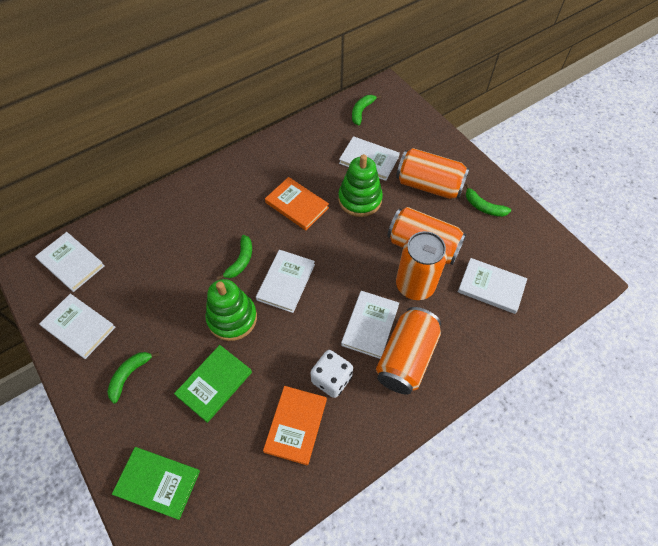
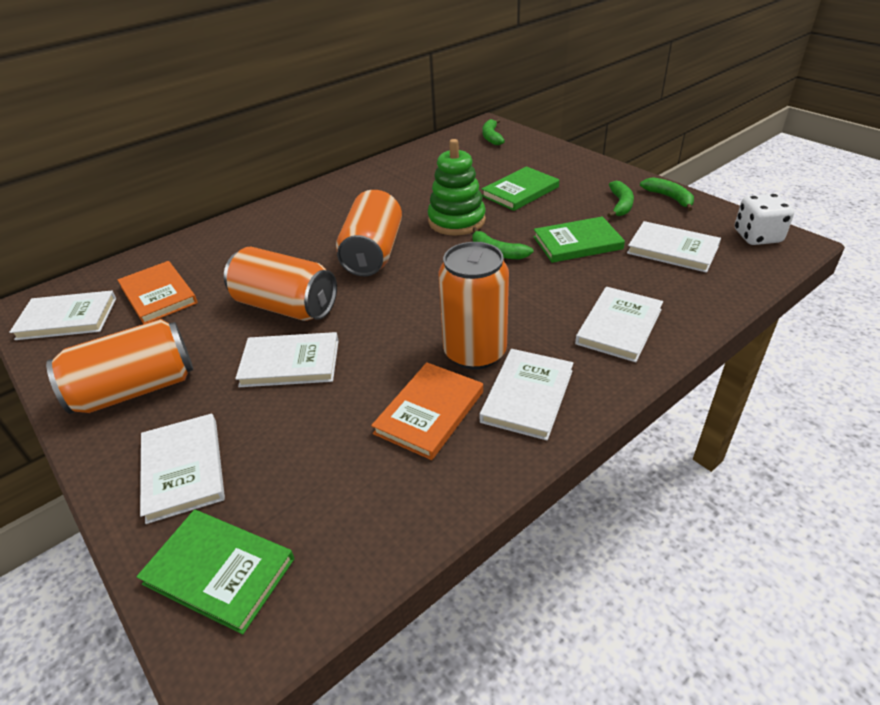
green book: 2 -> 3
green stacking toy: 2 -> 1

